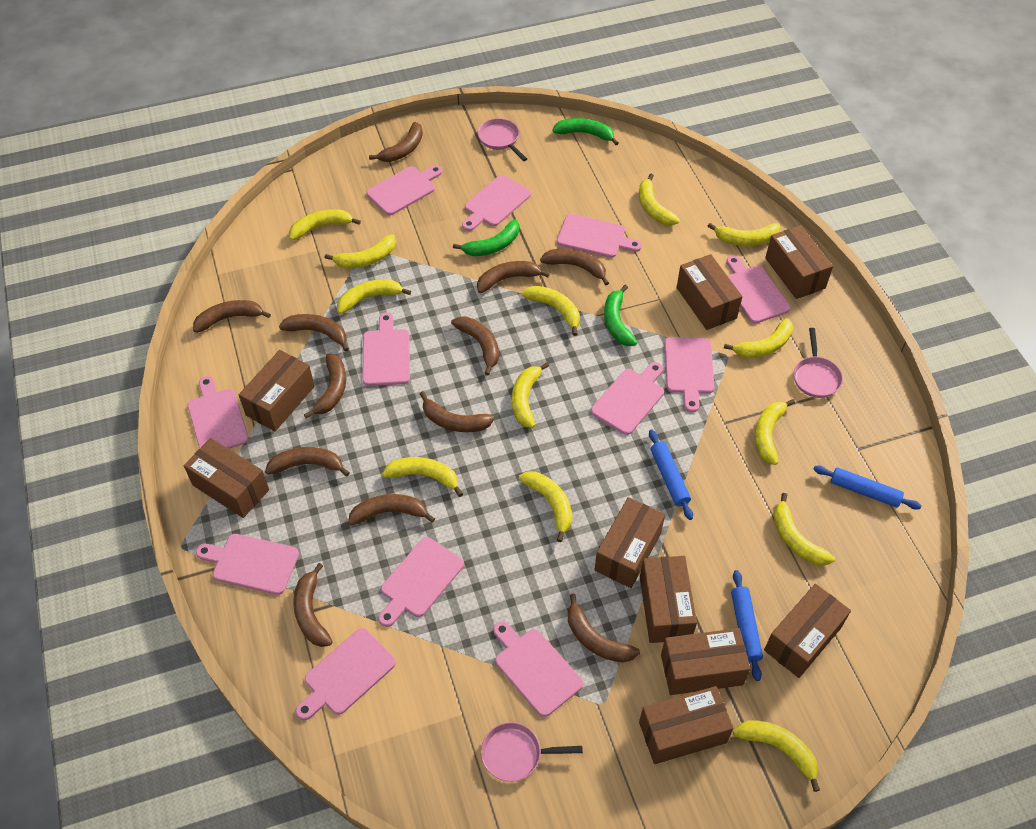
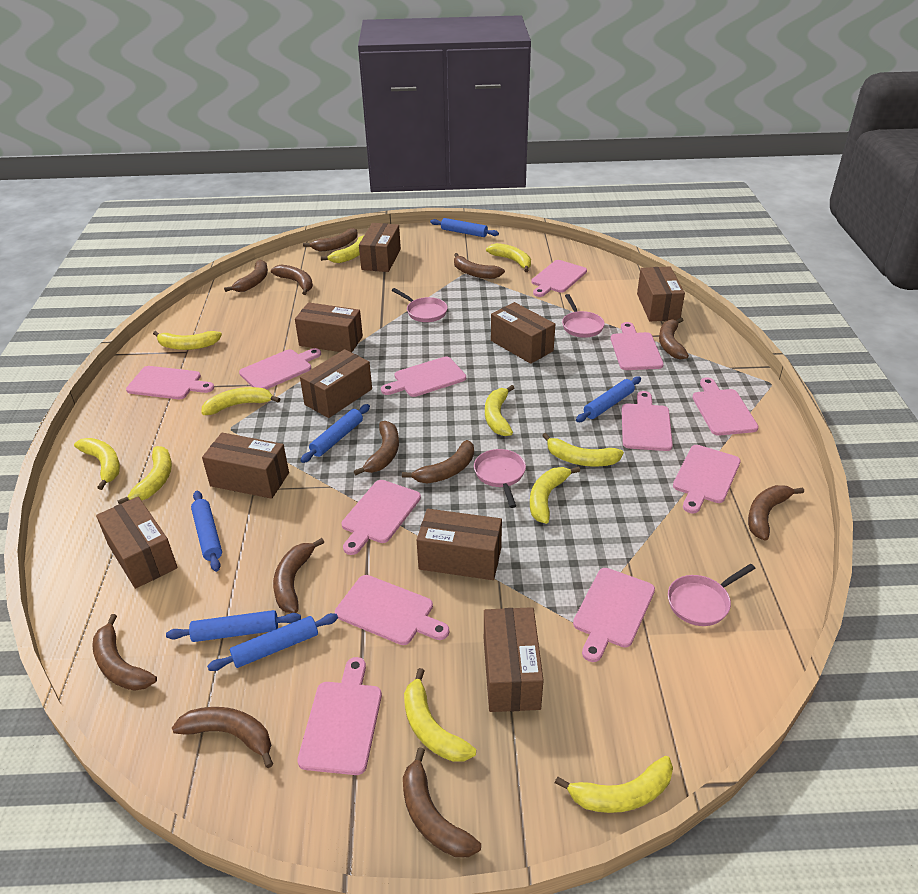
blue rolling pin: 3 -> 6
green banana: 3 -> 0
pink pan: 3 -> 4
yellow banana: 13 -> 11

